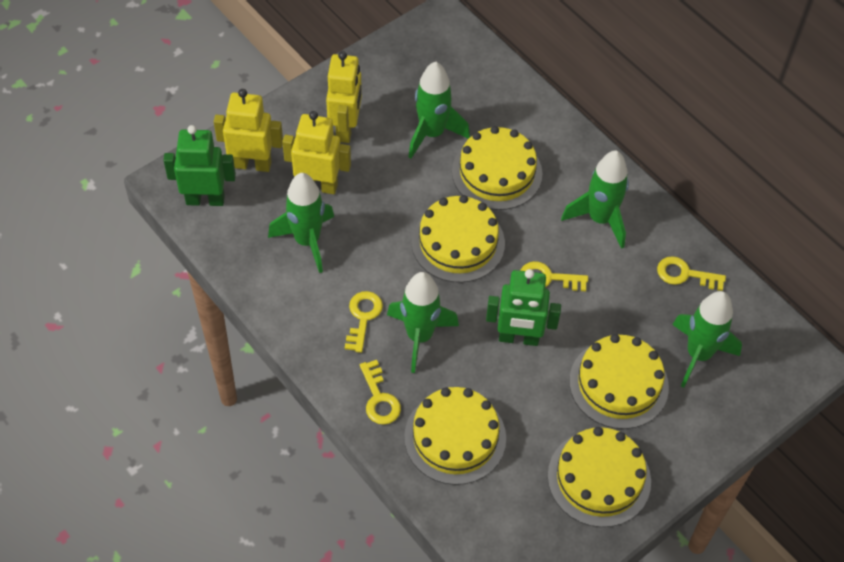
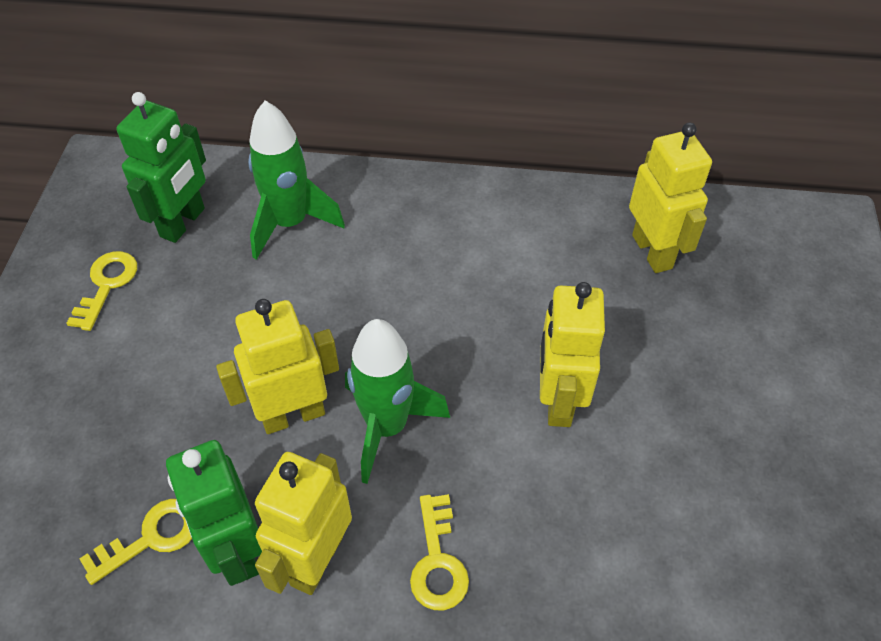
green rocket: 5 -> 2
yellow cake: 5 -> 0
yellow key: 4 -> 3
yellow robot: 3 -> 4

